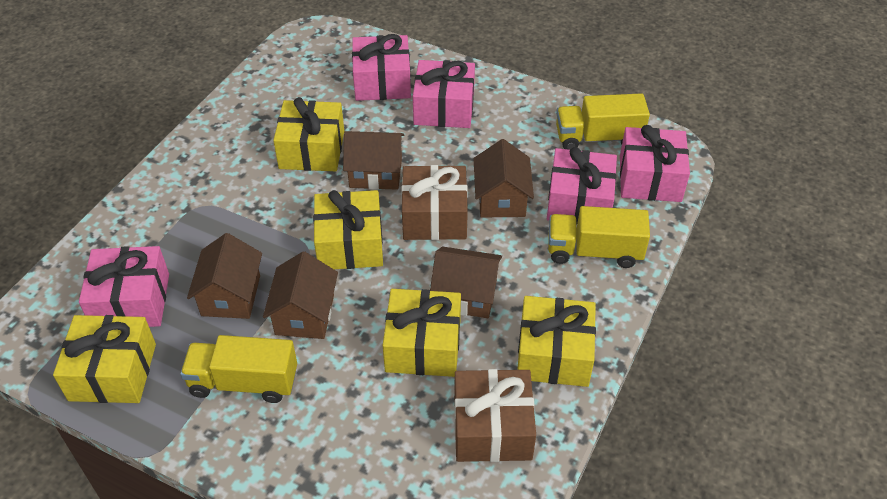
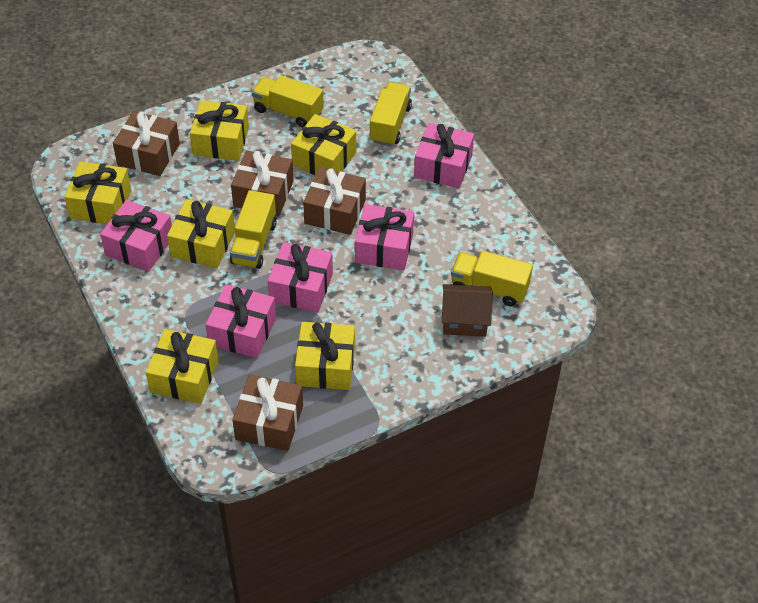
brown gift: 2 -> 4
brown house: 5 -> 1
yellow gift: 5 -> 6
yellow truck: 3 -> 4

